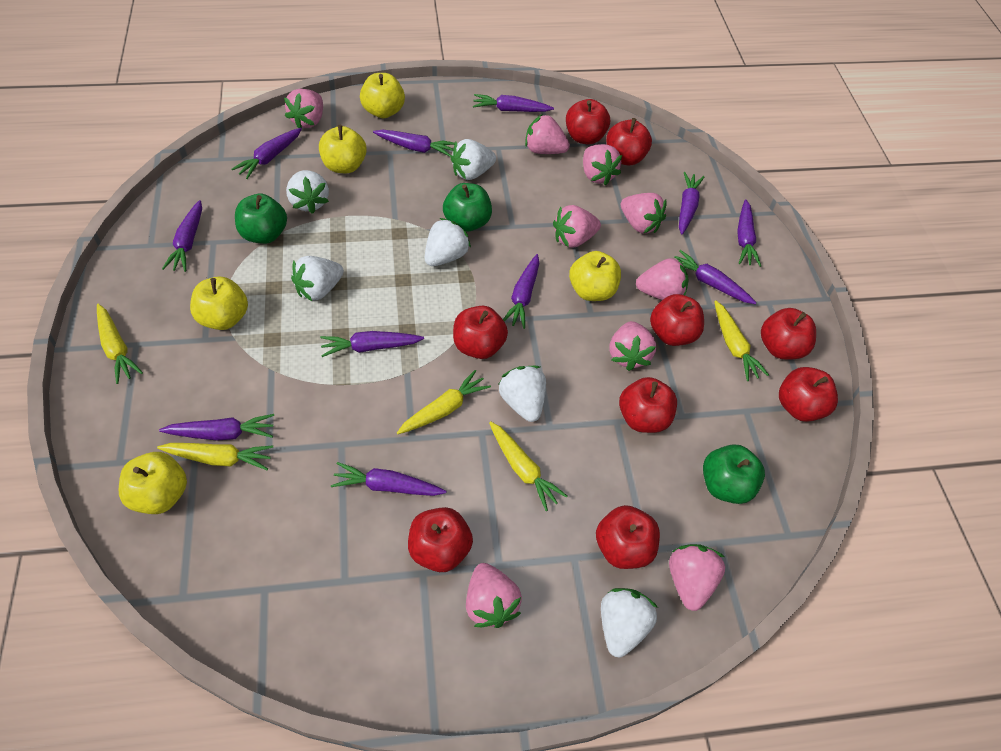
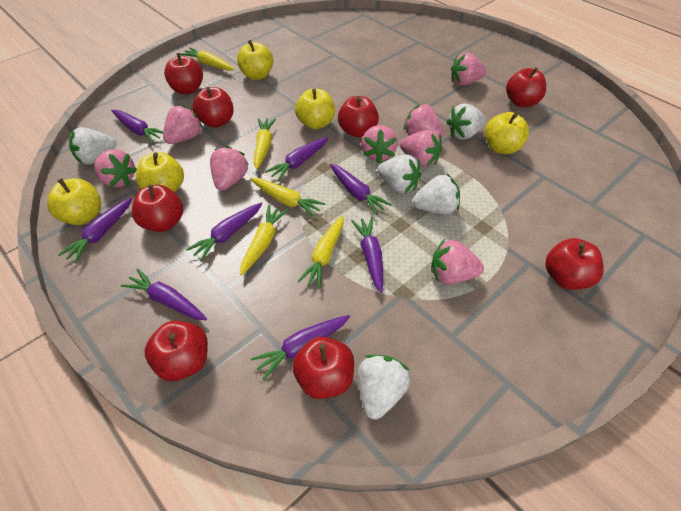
green apple: 3 -> 0
pink strawberry: 9 -> 8
purple carrot: 11 -> 8
red apple: 9 -> 8
white strawberry: 6 -> 5

